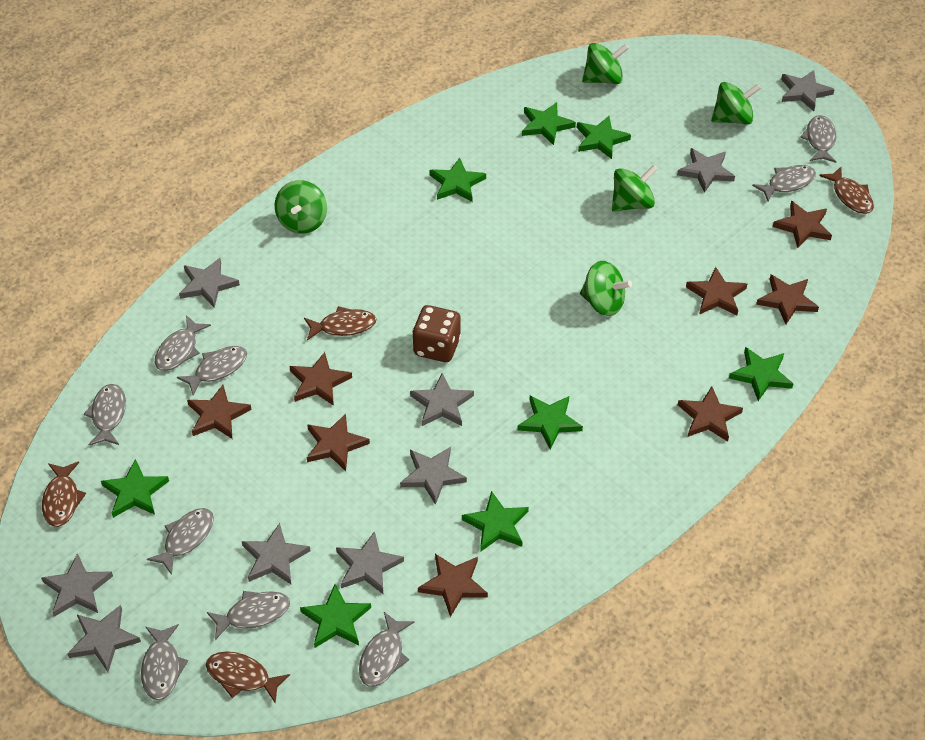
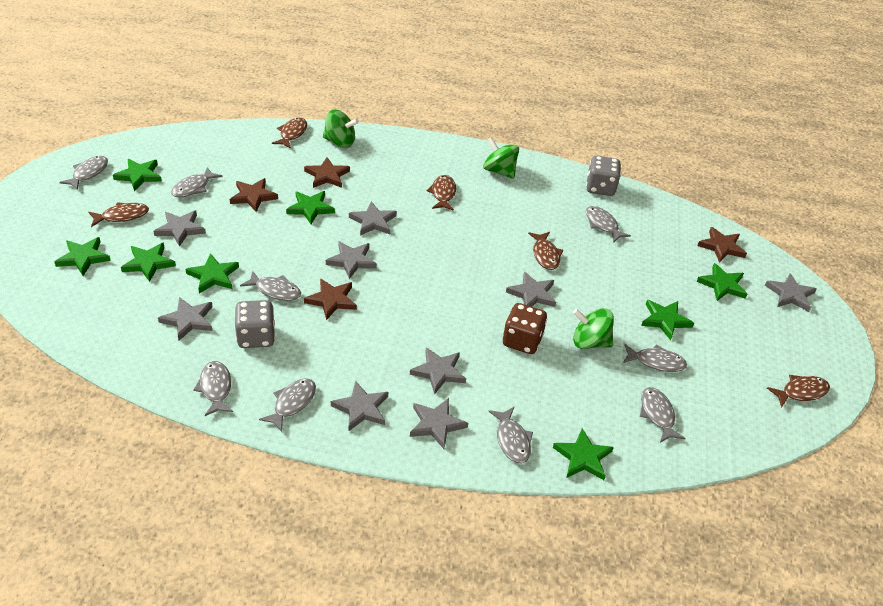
brown fish: 4 -> 5
brown star: 8 -> 4
green spinning top: 5 -> 3
grey dice: 0 -> 2

